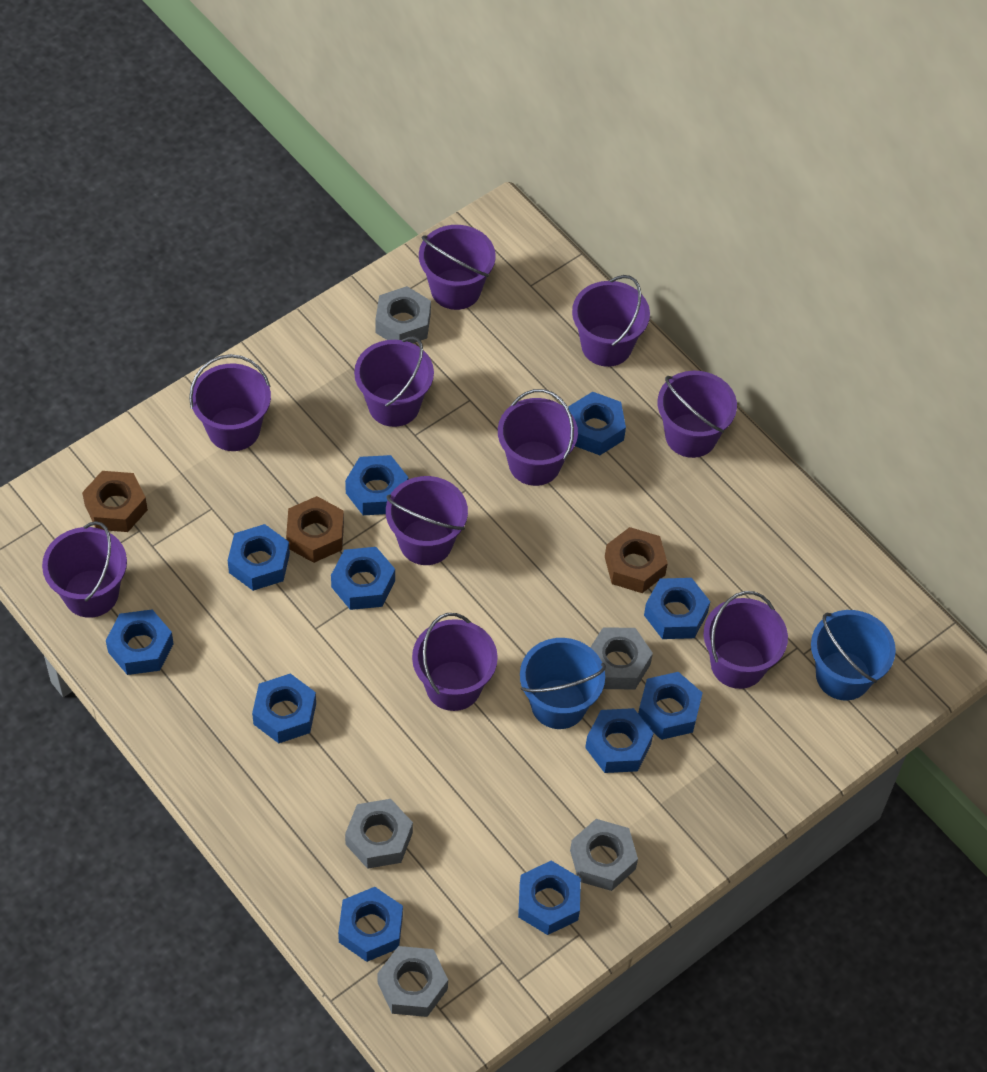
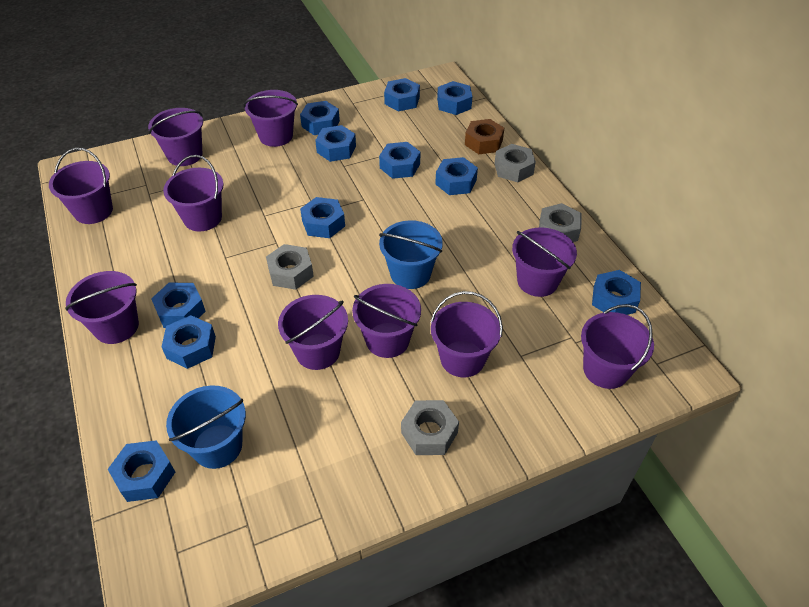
brown nut: 3 -> 1
grey nut: 5 -> 4

